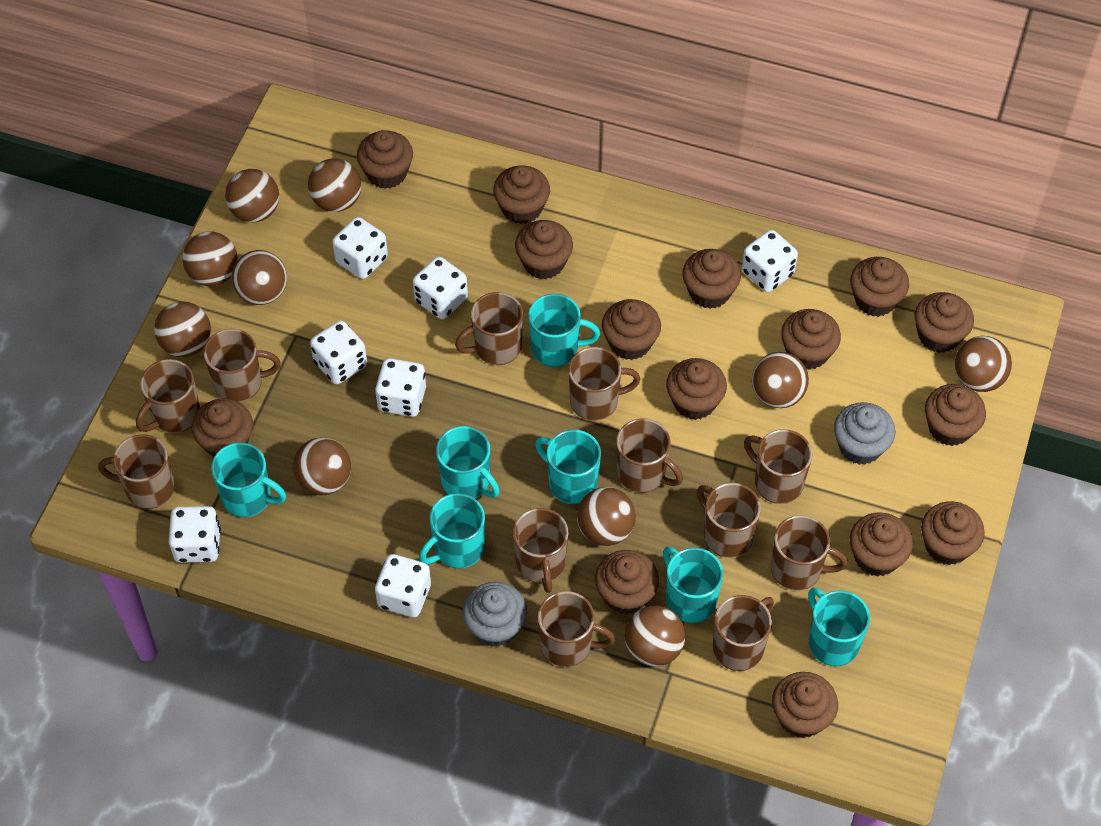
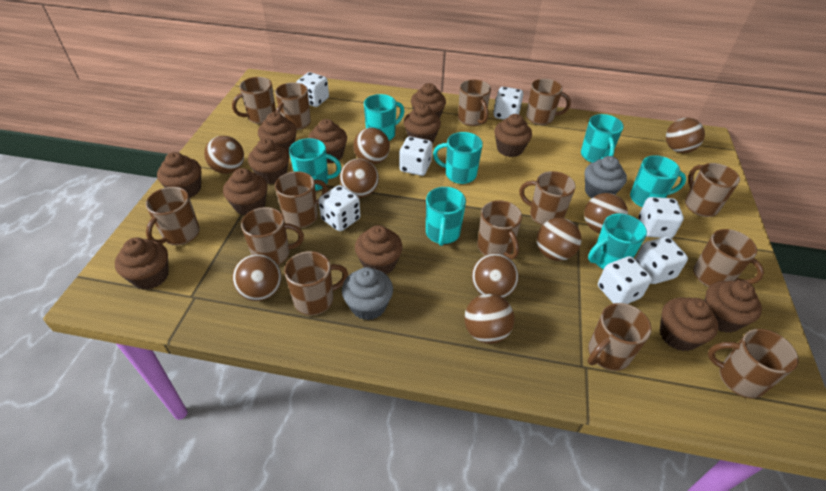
brown ball: 10 -> 9
brown cupcake: 15 -> 12
brown mug: 12 -> 14

